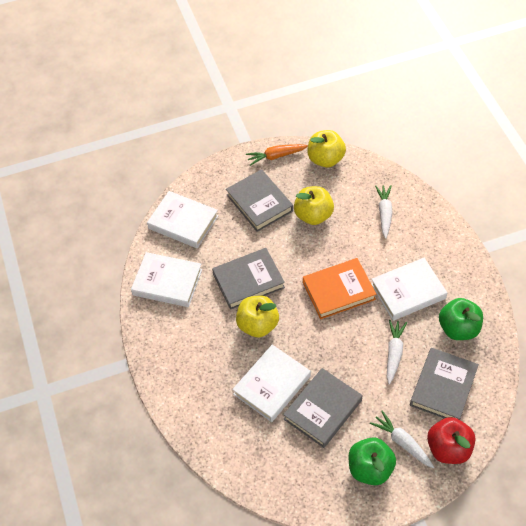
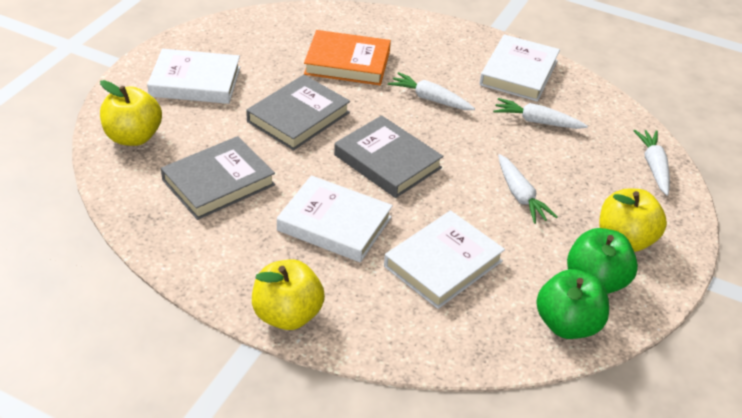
grey book: 4 -> 3
orange carrot: 1 -> 0
red apple: 1 -> 0
white carrot: 3 -> 4

